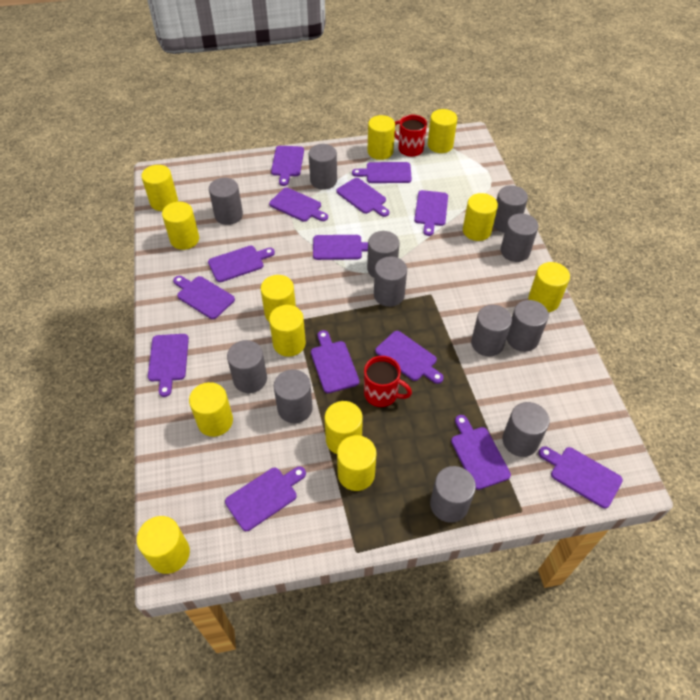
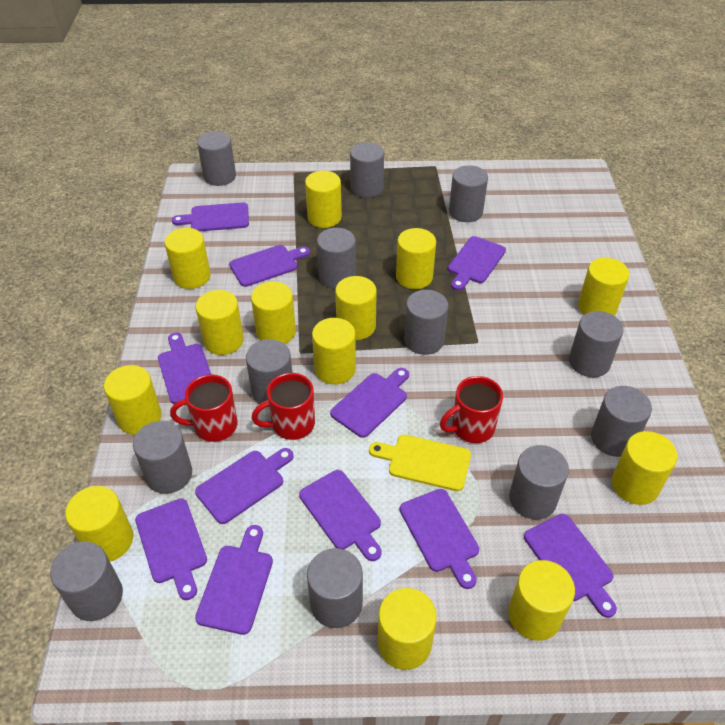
purple cutting board: 14 -> 11
red mug: 2 -> 3
yellow cutting board: 0 -> 1
yellow cylinder: 12 -> 13

